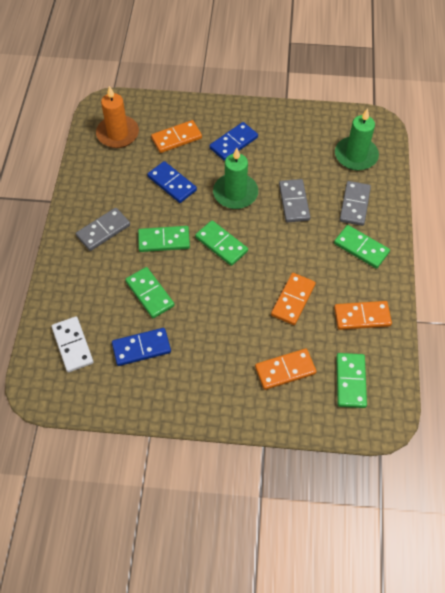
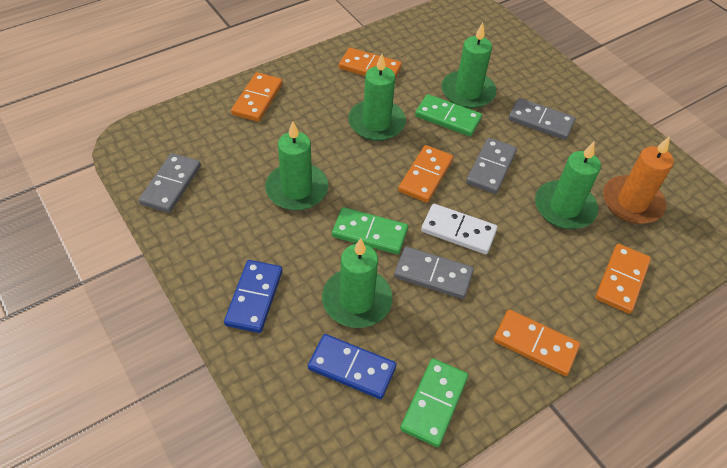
blue domino: 3 -> 2
green candle: 2 -> 5
green domino: 5 -> 3
grey domino: 3 -> 4
orange domino: 4 -> 5

